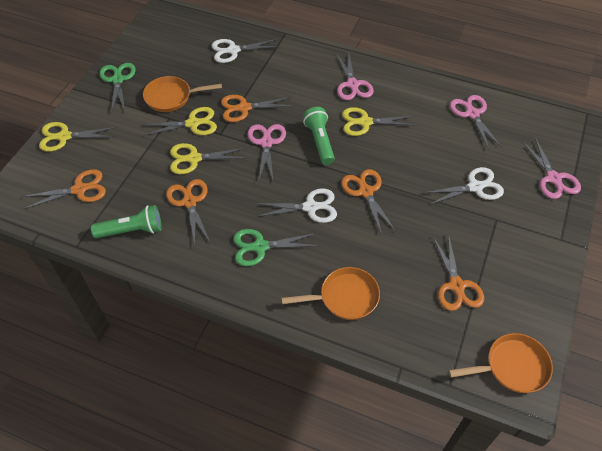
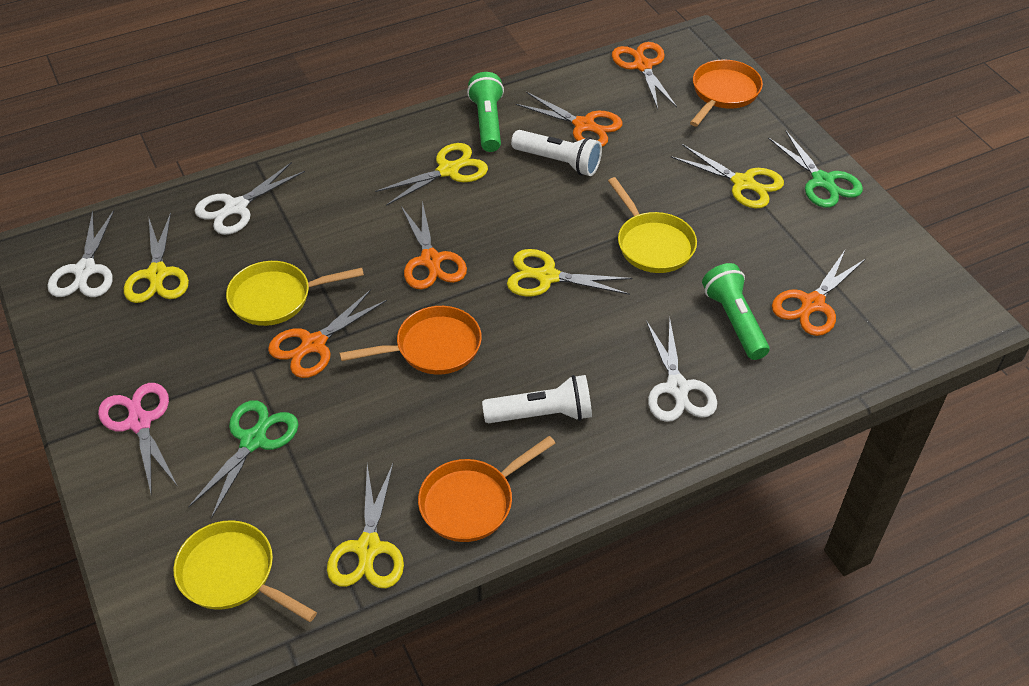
pink scissors: 4 -> 1
white flashlight: 0 -> 2
yellow pan: 0 -> 3
yellow scissors: 4 -> 5

